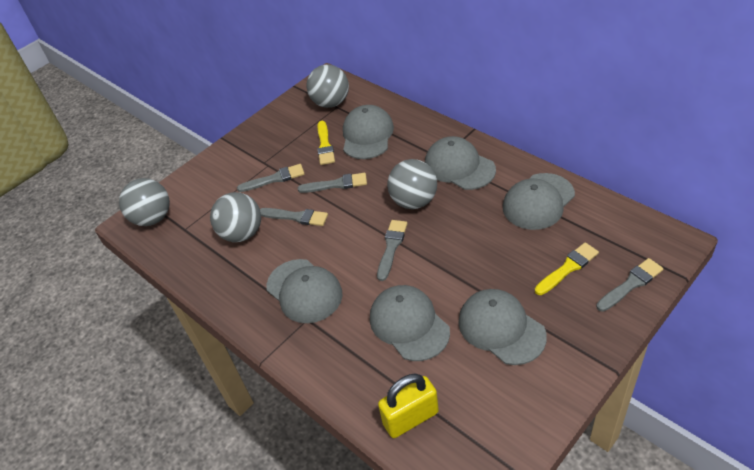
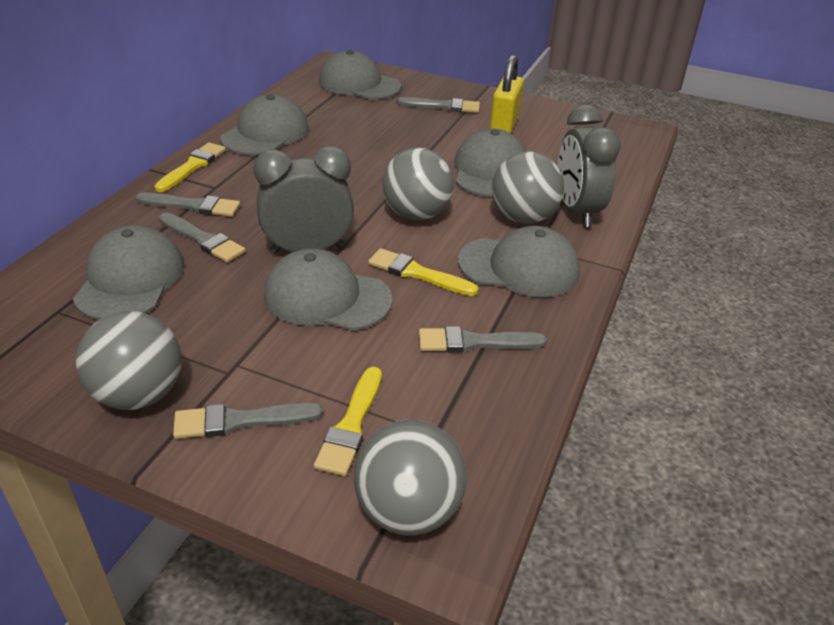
grey clock: 0 -> 2
yellow brush: 2 -> 3

